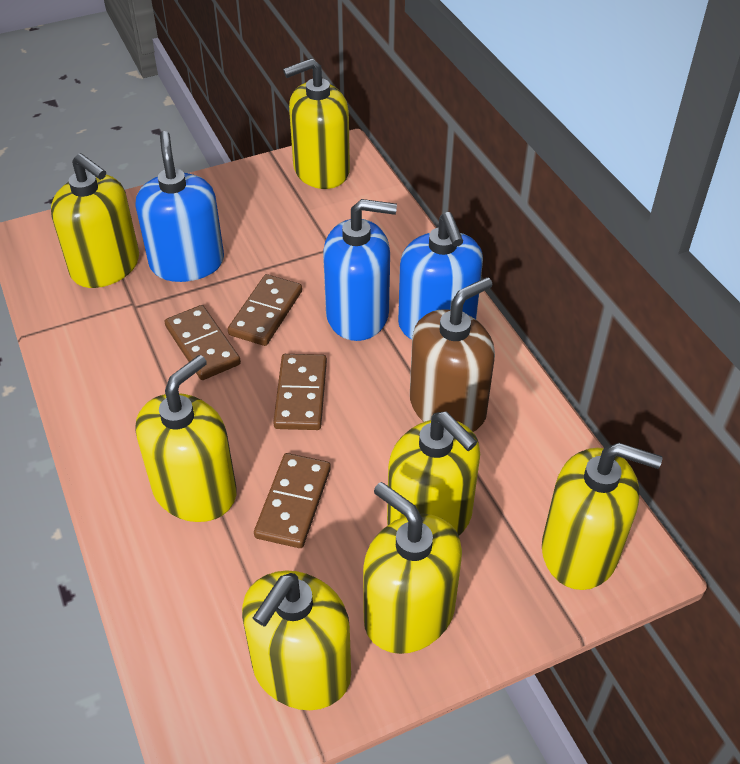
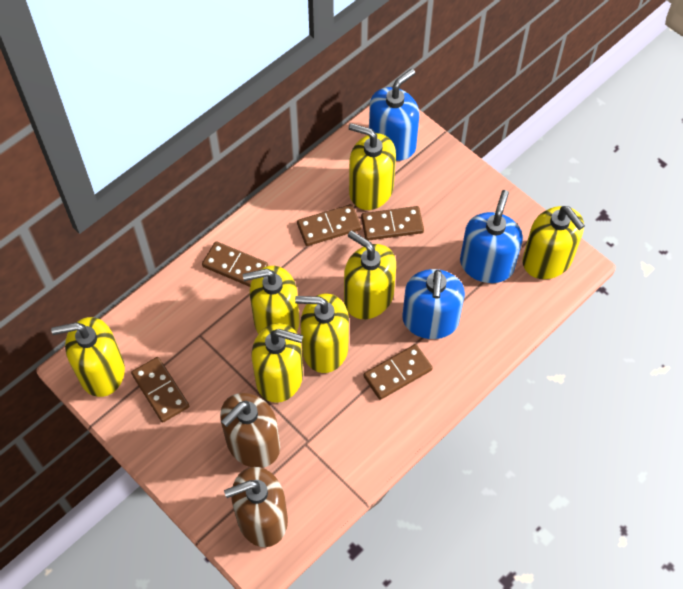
brown domino: 4 -> 5
brown soap dispenser: 1 -> 2

